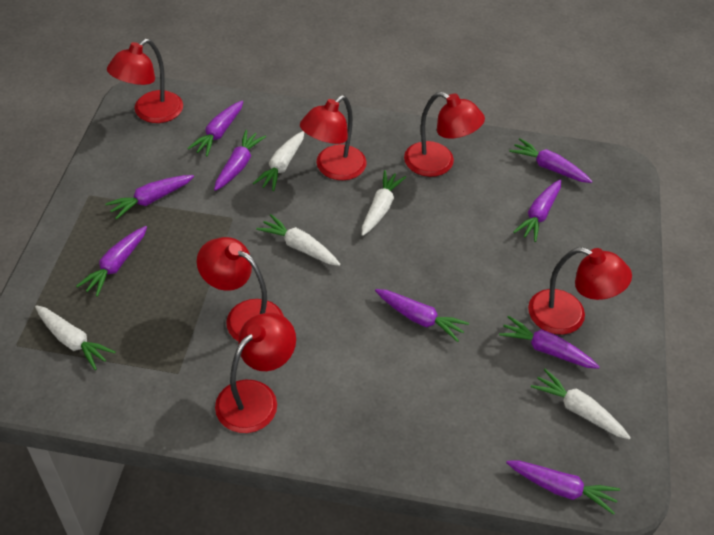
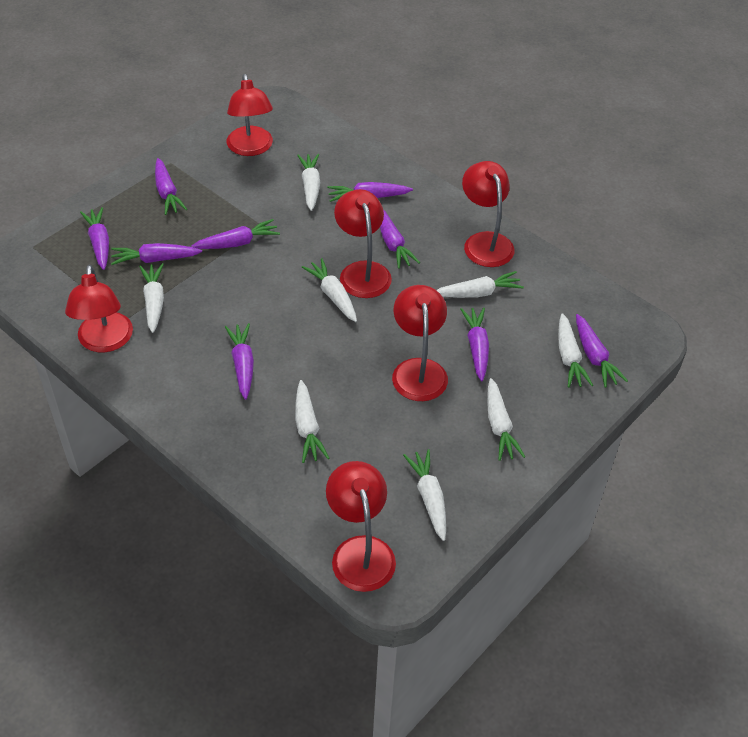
white carrot: 5 -> 8

